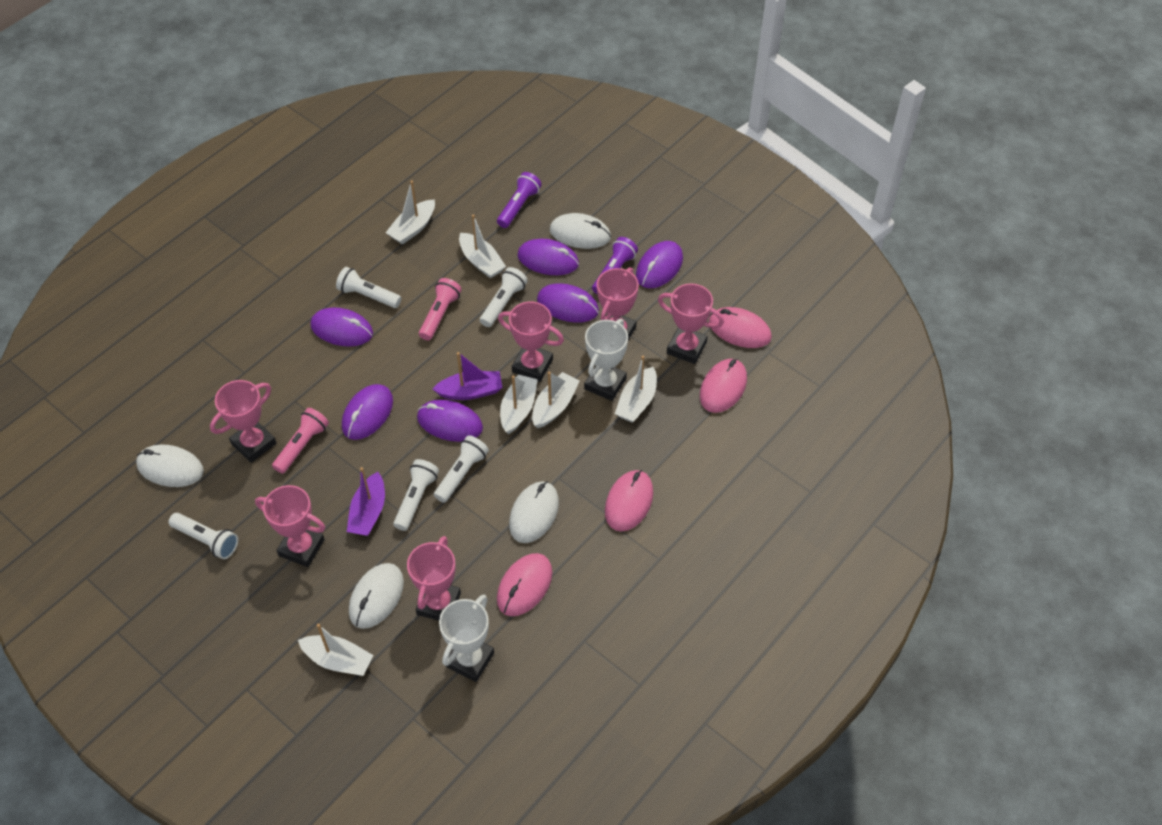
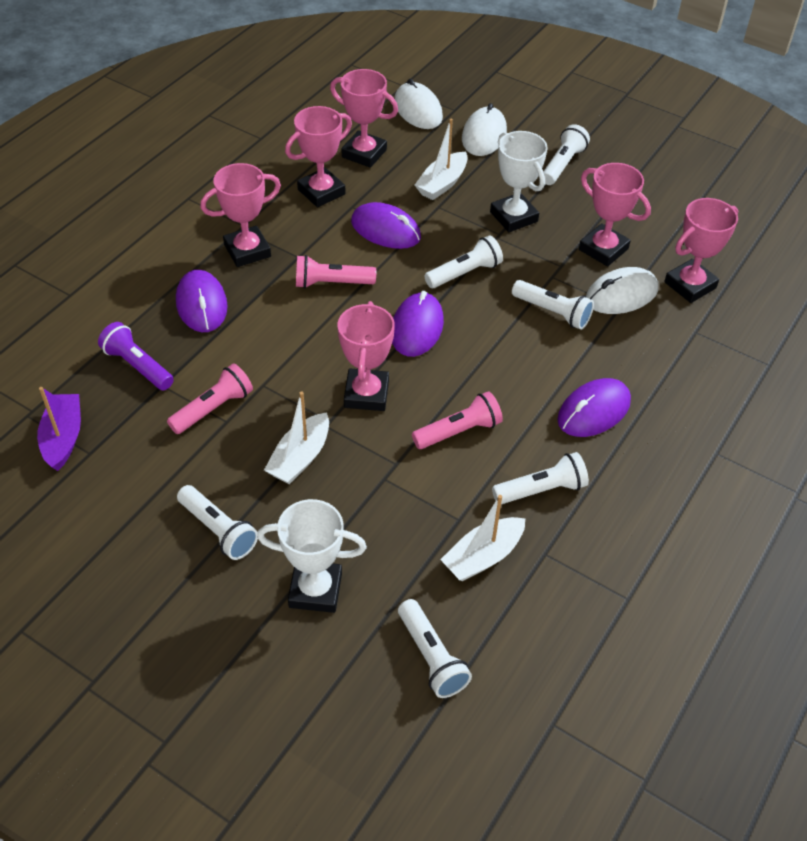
pink flashlight: 2 -> 3
pink mouse: 4 -> 0
purple boat: 2 -> 1
purple flashlight: 2 -> 1
purple mouse: 6 -> 4
white boat: 6 -> 3
white flashlight: 5 -> 6
white mouse: 4 -> 3

